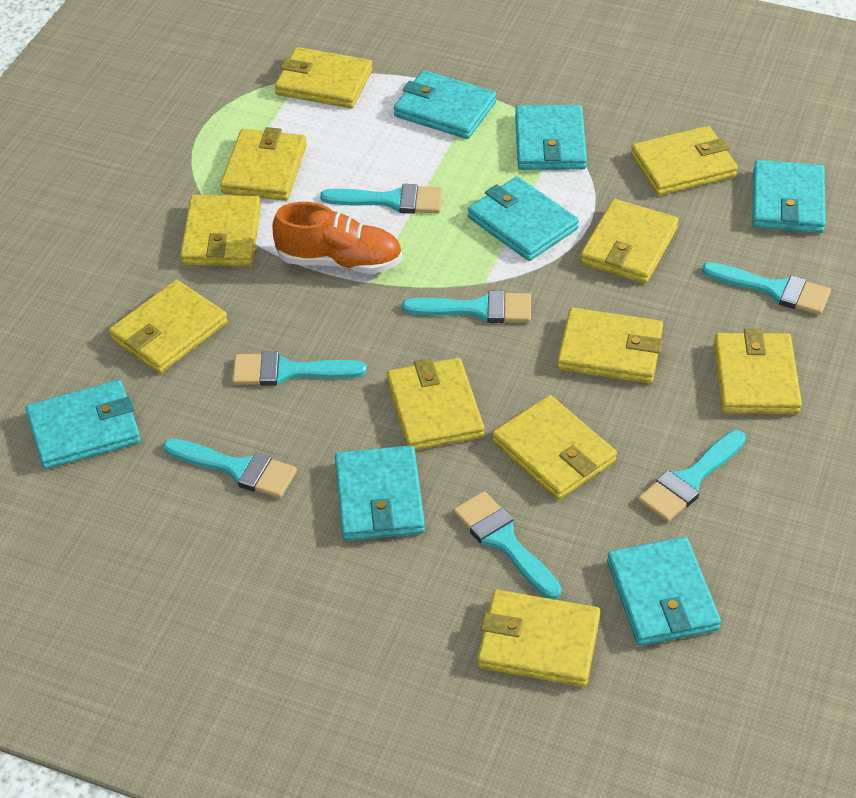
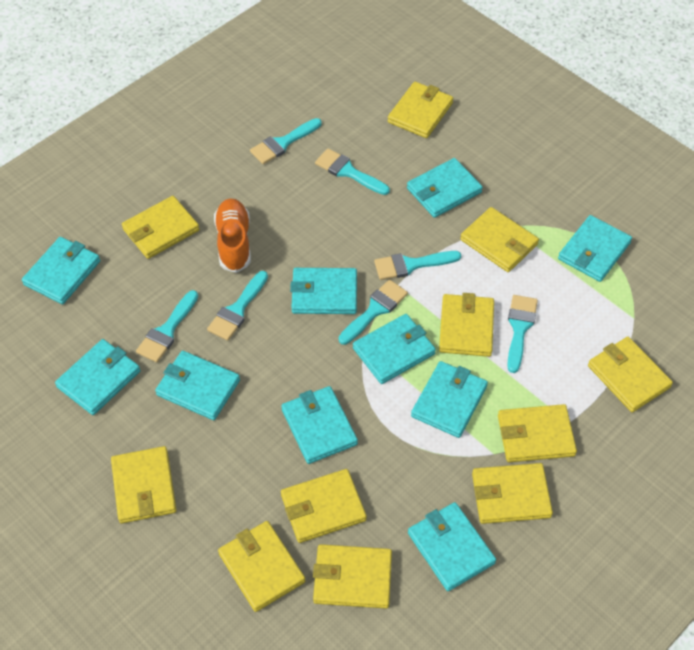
turquoise wallet: 7 -> 10

